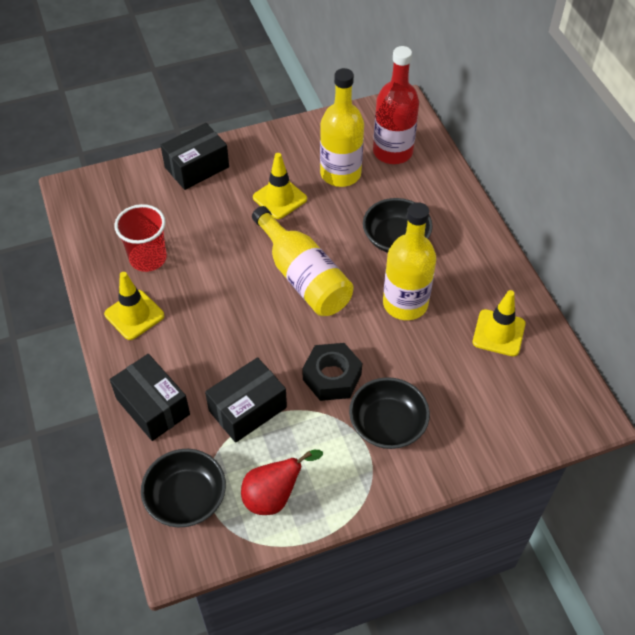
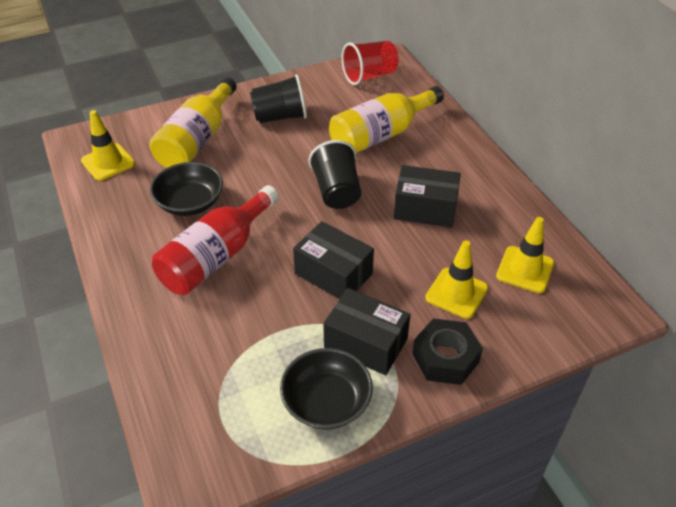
black bowl: 3 -> 2
black cup: 0 -> 2
red pear: 1 -> 0
yellow bottle: 3 -> 2

